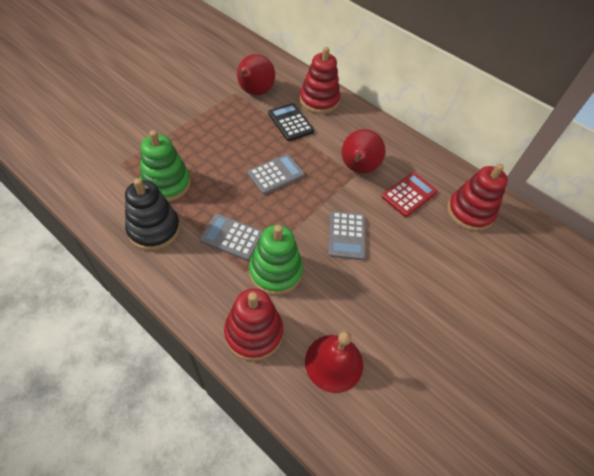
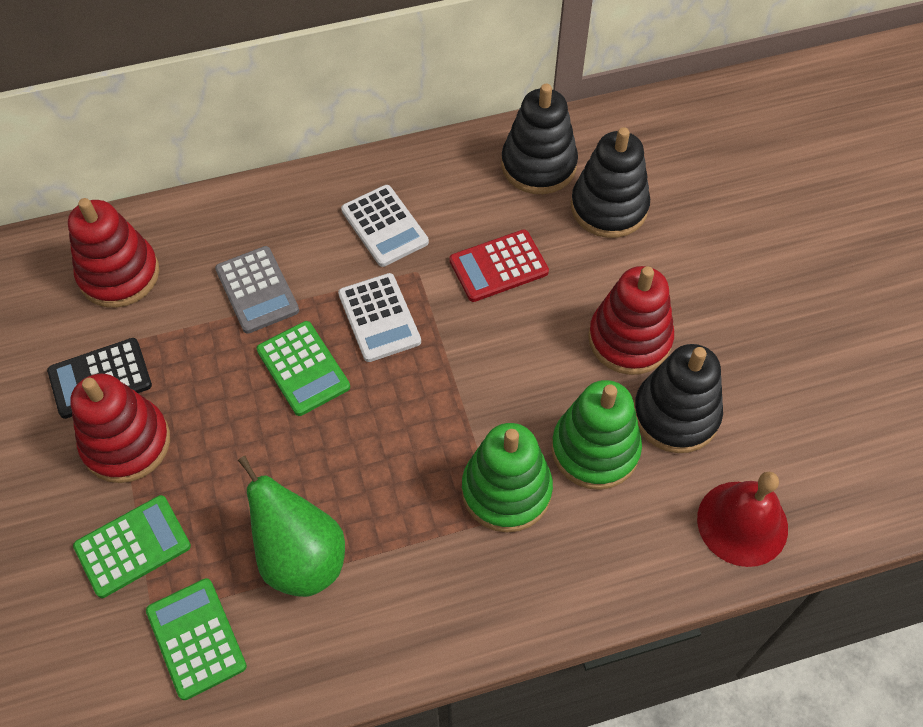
black stacking toy: 1 -> 3
green calculator: 0 -> 3
green pear: 0 -> 1
grey calculator: 3 -> 1
red pear: 2 -> 0
white calculator: 0 -> 2

